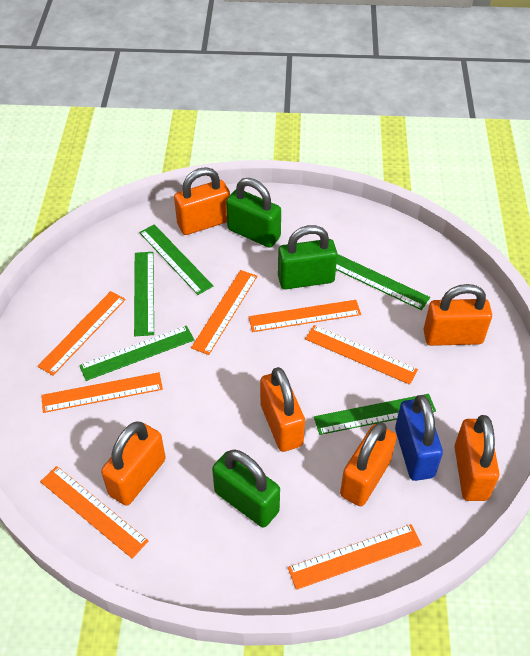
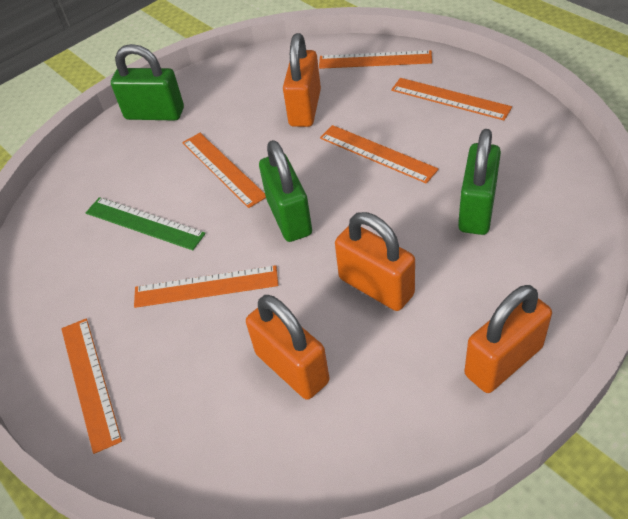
blue padlock: 1 -> 0
green ruler: 5 -> 1
orange padlock: 6 -> 4
orange ruler: 7 -> 6

